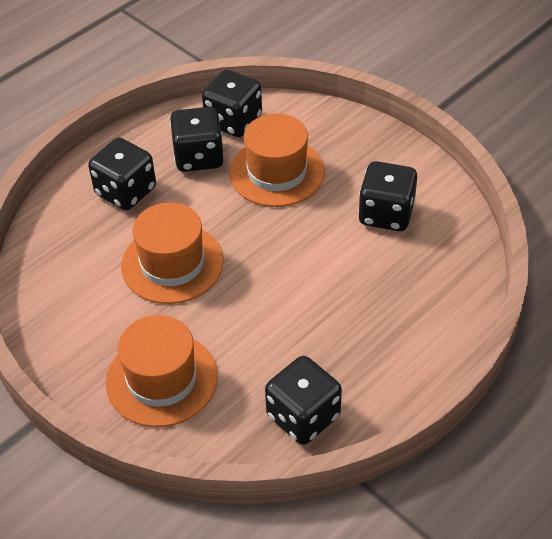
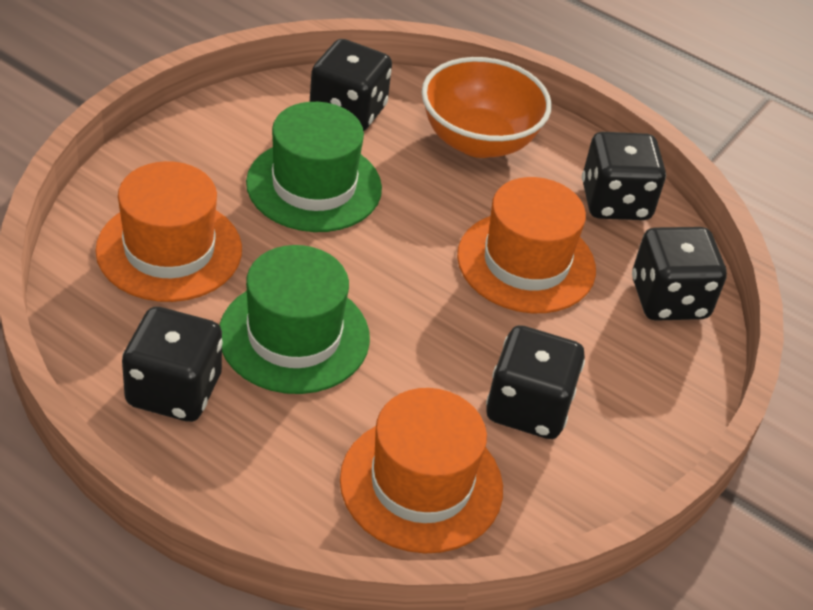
green hat: 0 -> 2
orange bowl: 0 -> 1

